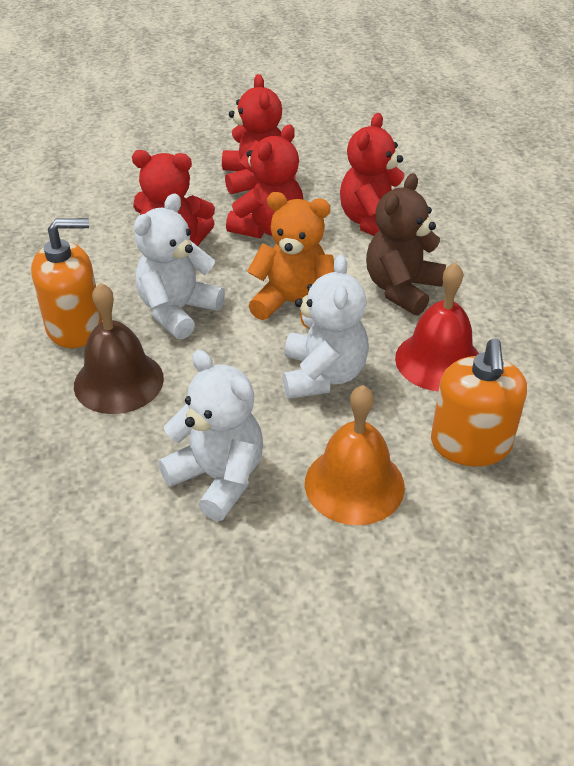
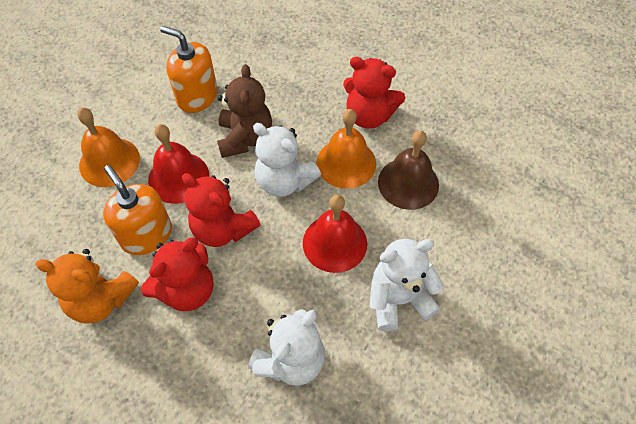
orange bell: 1 -> 2
red bell: 1 -> 2
red teddy bear: 4 -> 3

